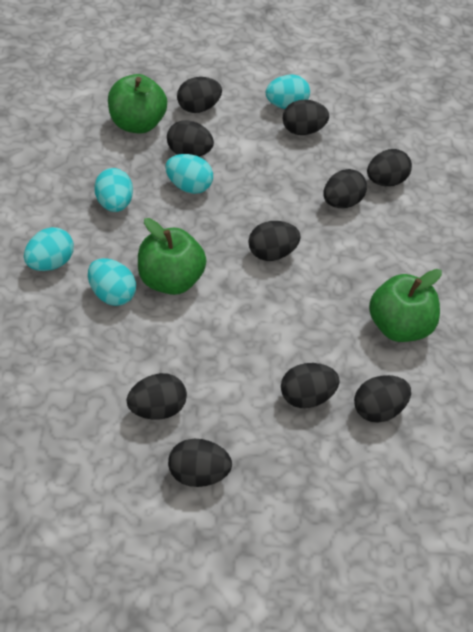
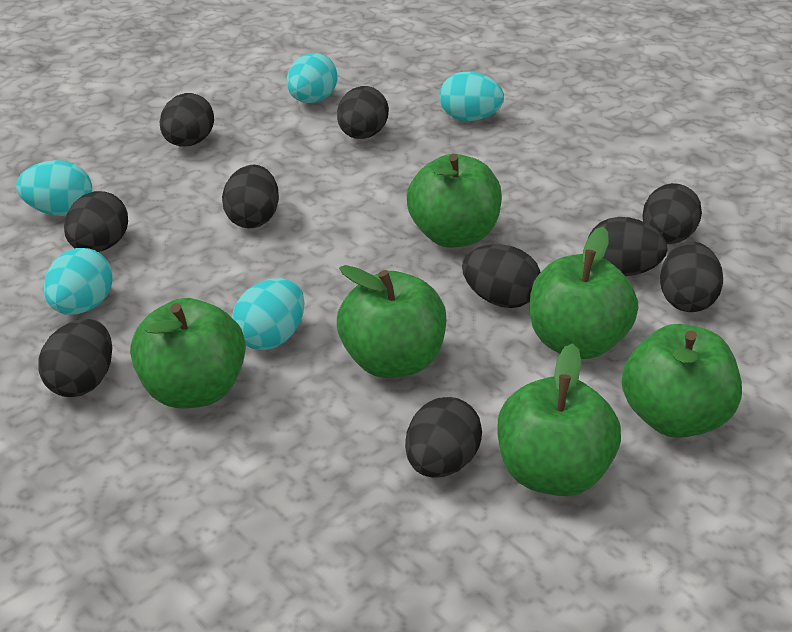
green apple: 3 -> 6

